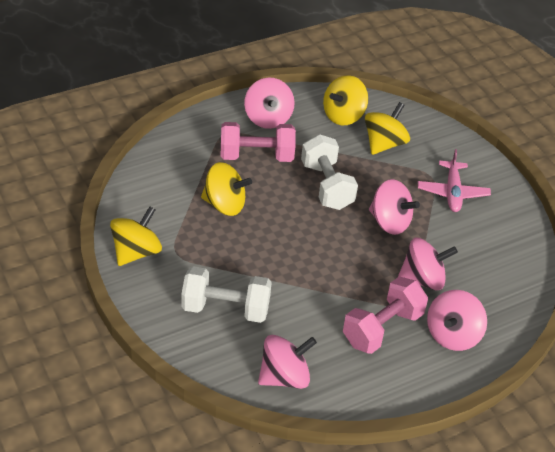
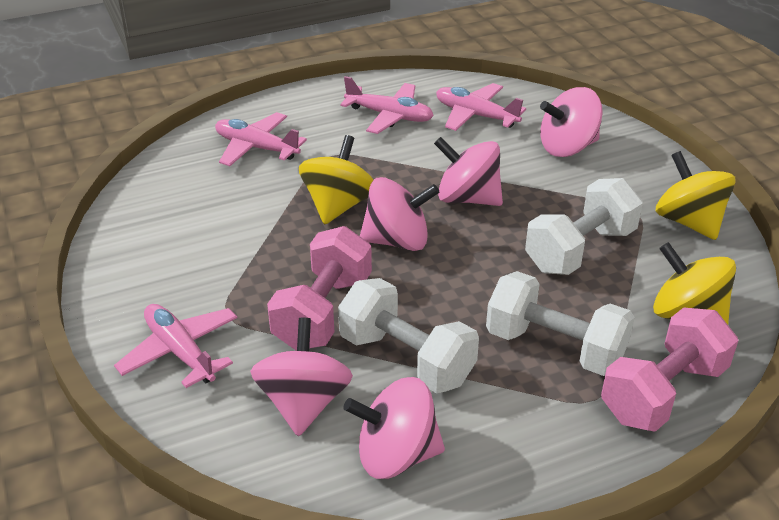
pink plane: 1 -> 4
white dumbbell: 2 -> 3
yellow spinning top: 4 -> 3

